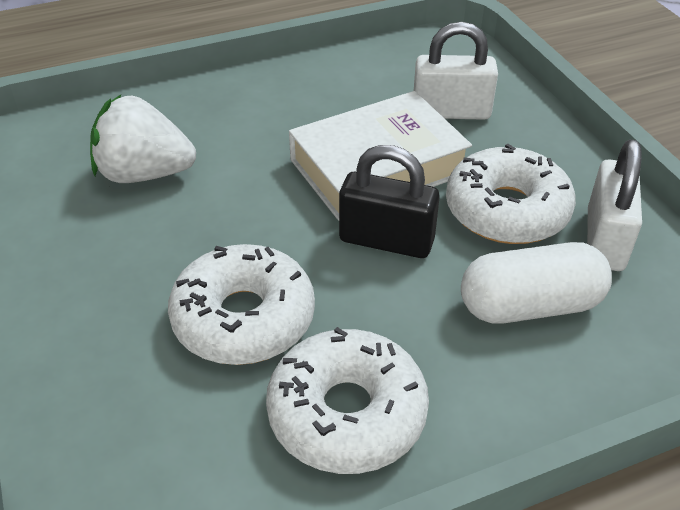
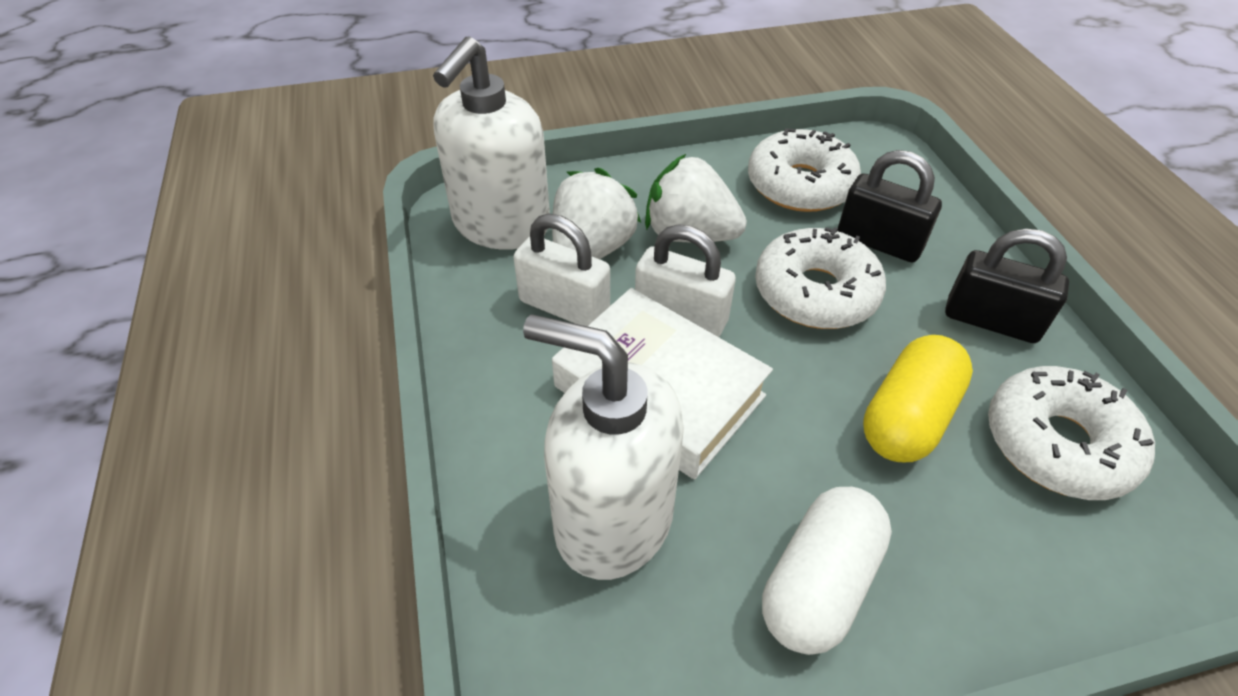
black padlock: 1 -> 2
white soap dispenser: 0 -> 2
white strawberry: 1 -> 2
yellow capsule: 0 -> 1

